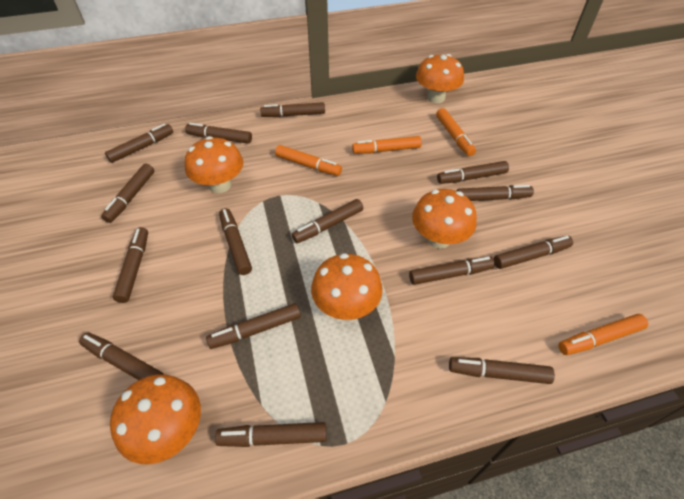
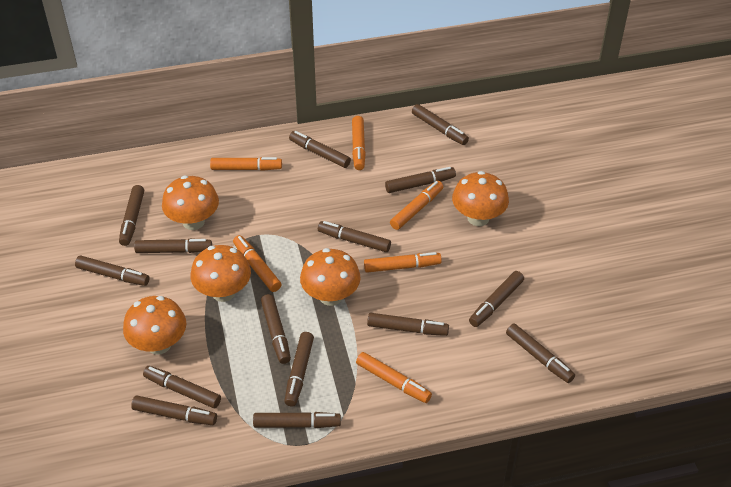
orange marker: 4 -> 6

